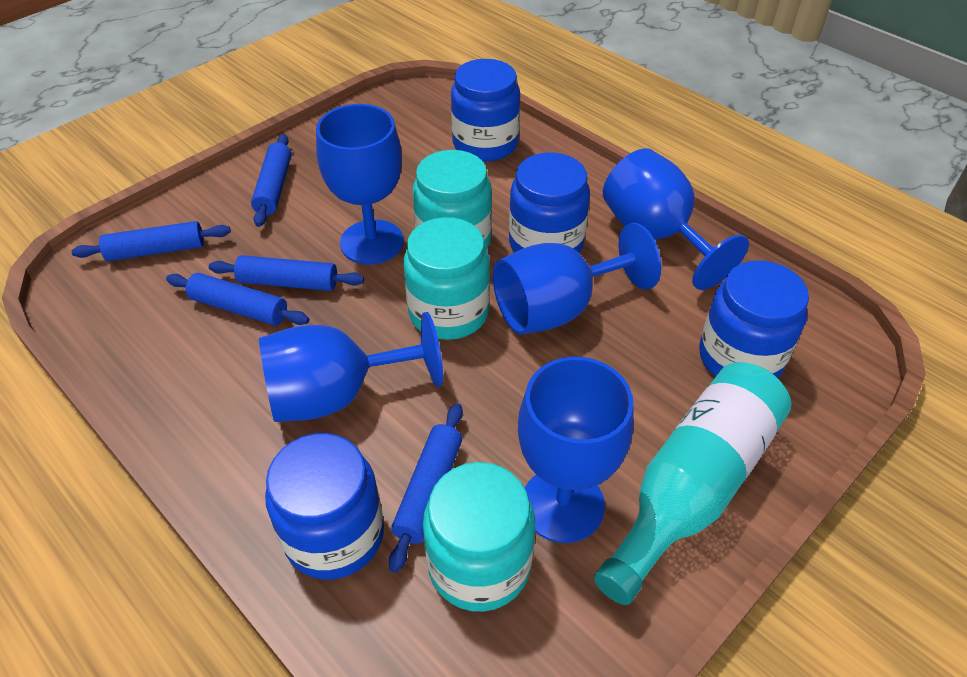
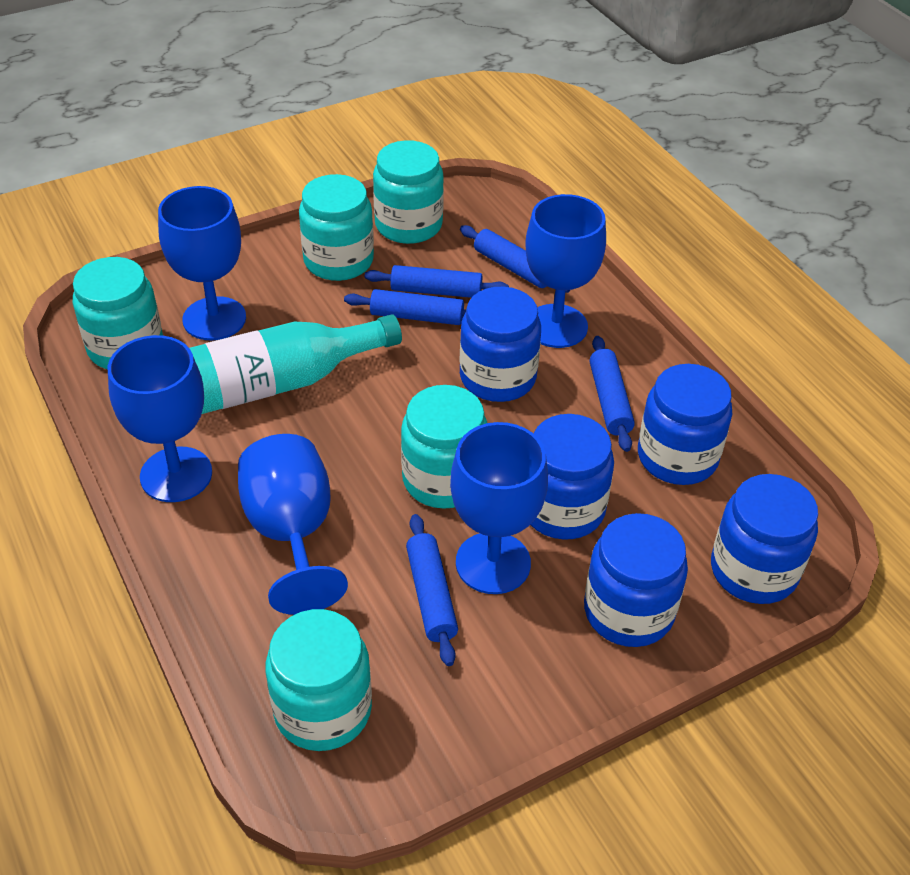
blue jar: 4 -> 5
turquoise jar: 3 -> 5

